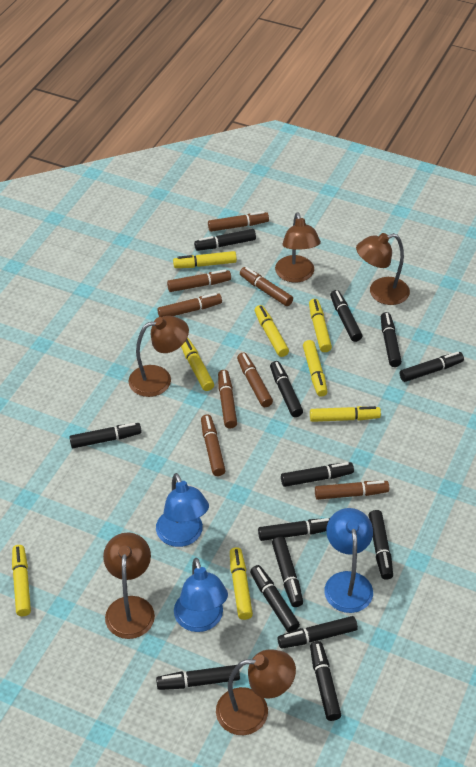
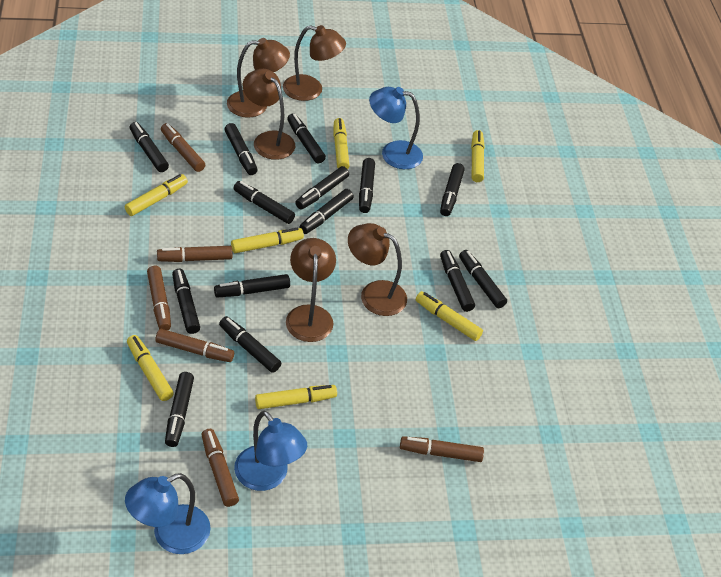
brown marker: 8 -> 6
yellow marker: 8 -> 7

